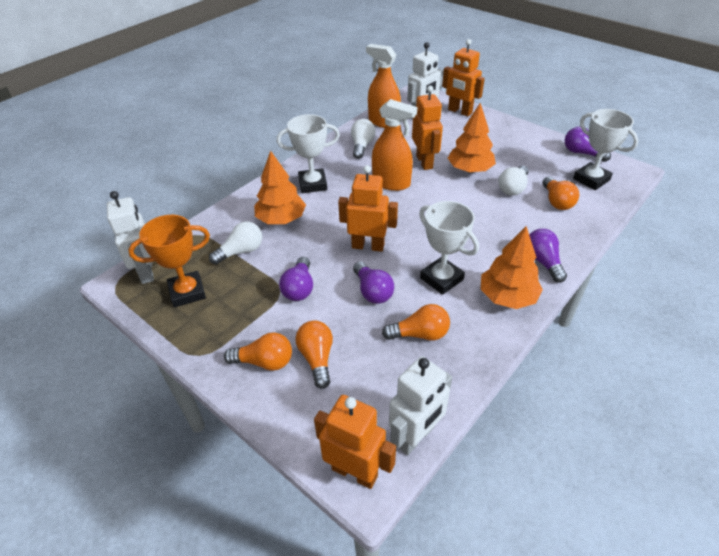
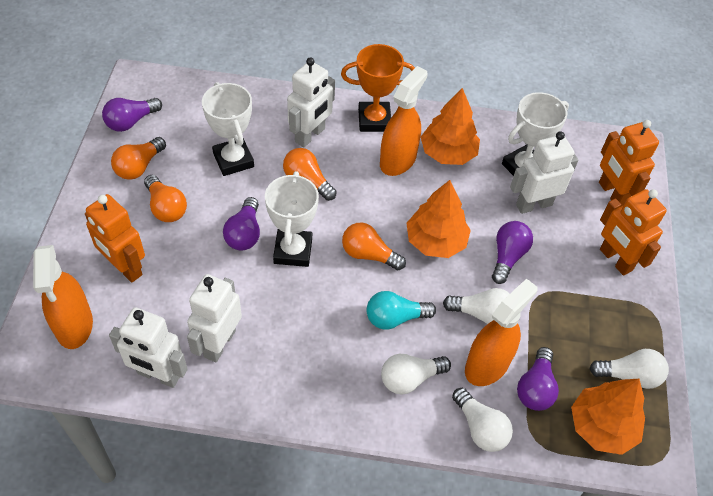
orange robot: 4 -> 3
orange spray bottle: 2 -> 3
turquoise light bulb: 0 -> 1
white light bulb: 3 -> 4
white robot: 3 -> 4

